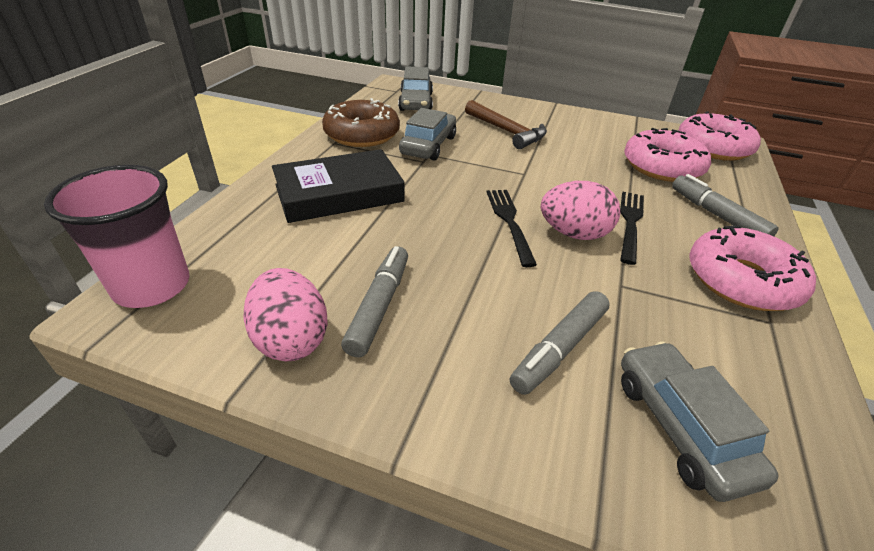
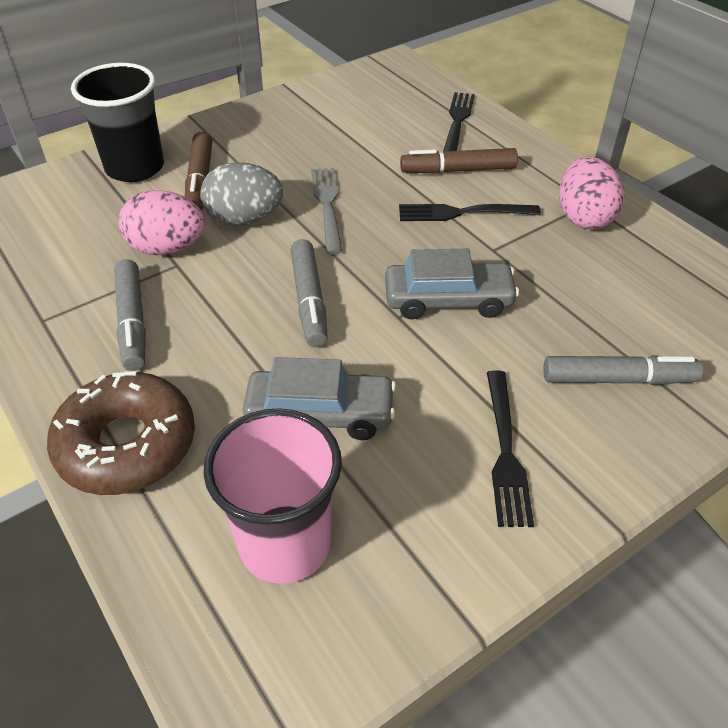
black book: 1 -> 0
black cup: 0 -> 1
black fork: 2 -> 3
brown hammer: 1 -> 0
brown marker: 0 -> 2
grey car: 3 -> 2
grey egg: 0 -> 1
grey fork: 0 -> 1
pink donut: 3 -> 0

